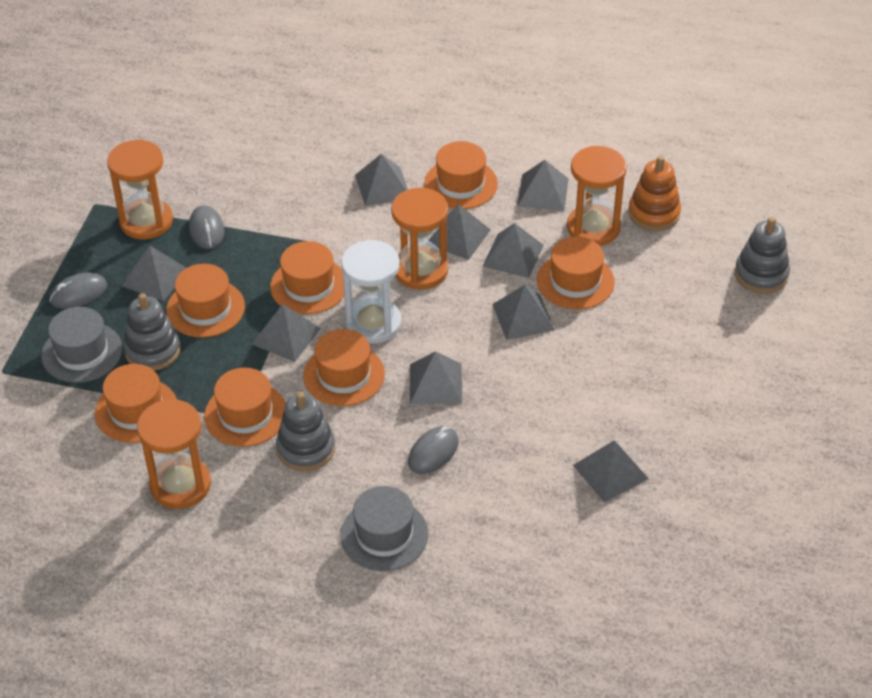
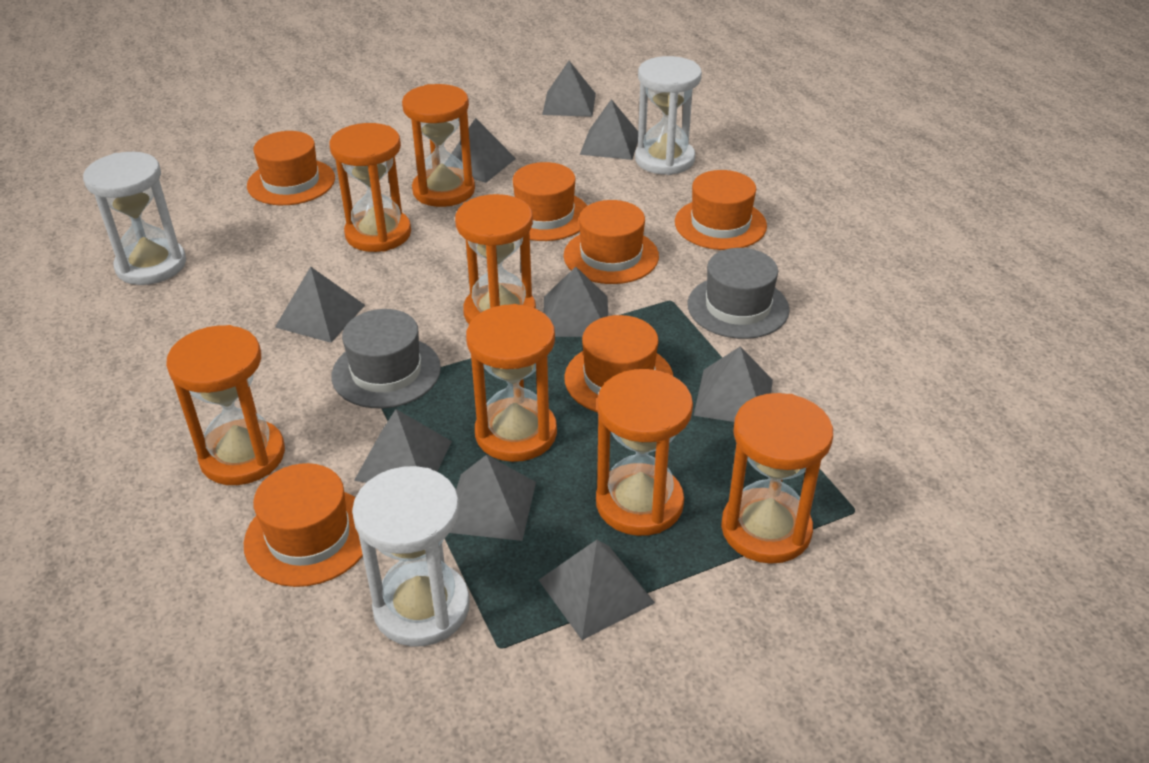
grey mouse: 3 -> 0
grey stacking toy: 3 -> 0
orange hat: 7 -> 6
orange hourglass: 4 -> 7
orange stacking toy: 1 -> 0
white hourglass: 1 -> 3

